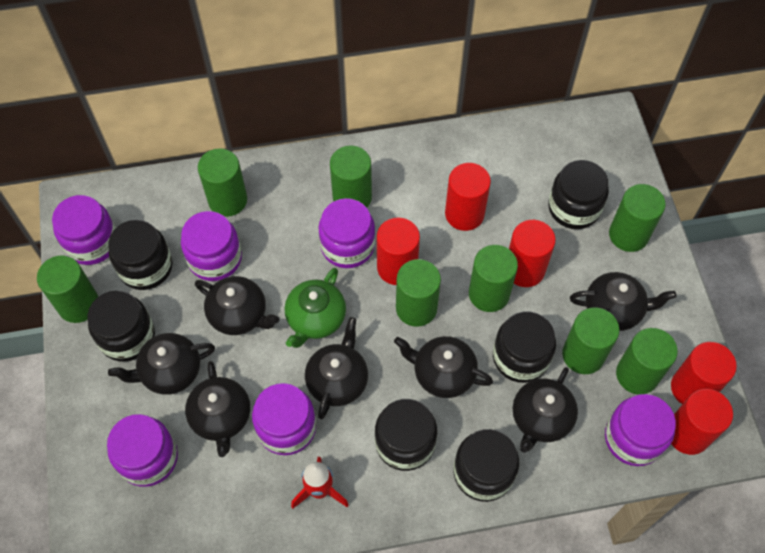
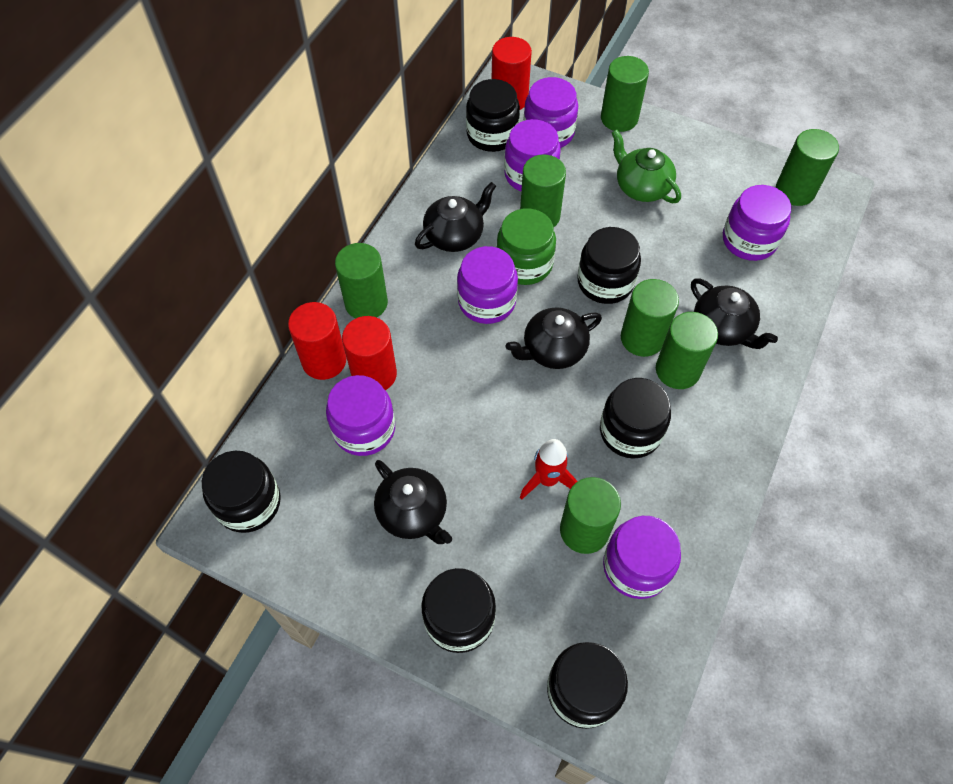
black teapot: 7 -> 4
green cylinder: 8 -> 7
green jar: 0 -> 1
red cylinder: 5 -> 3

